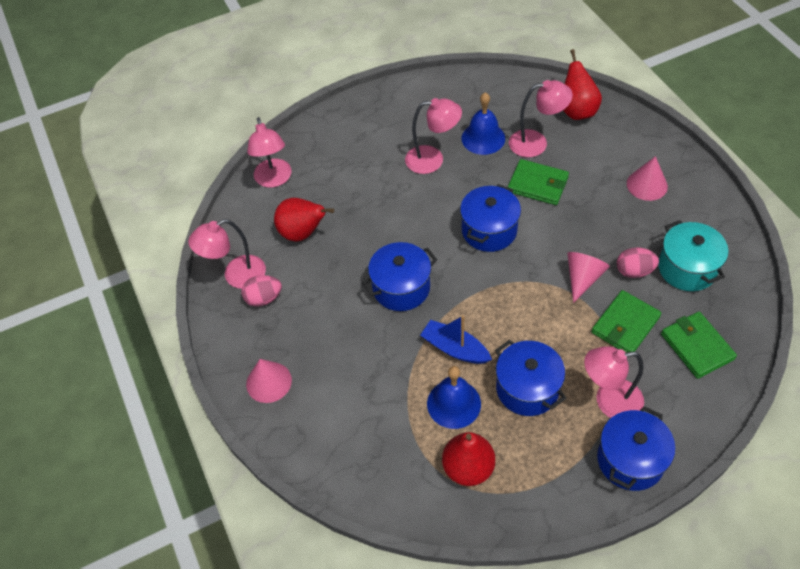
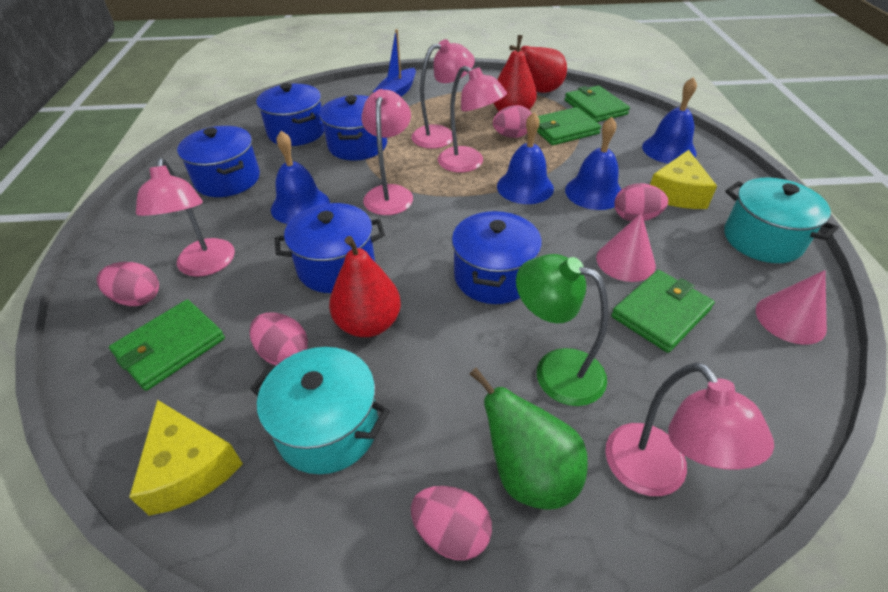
blue bell: 2 -> 4
blue pot: 4 -> 5
green lamp: 0 -> 1
green pear: 0 -> 1
green wallet: 3 -> 4
pink cone: 3 -> 2
pink egg: 2 -> 5
turquoise pot: 1 -> 2
yellow cheese: 0 -> 2

